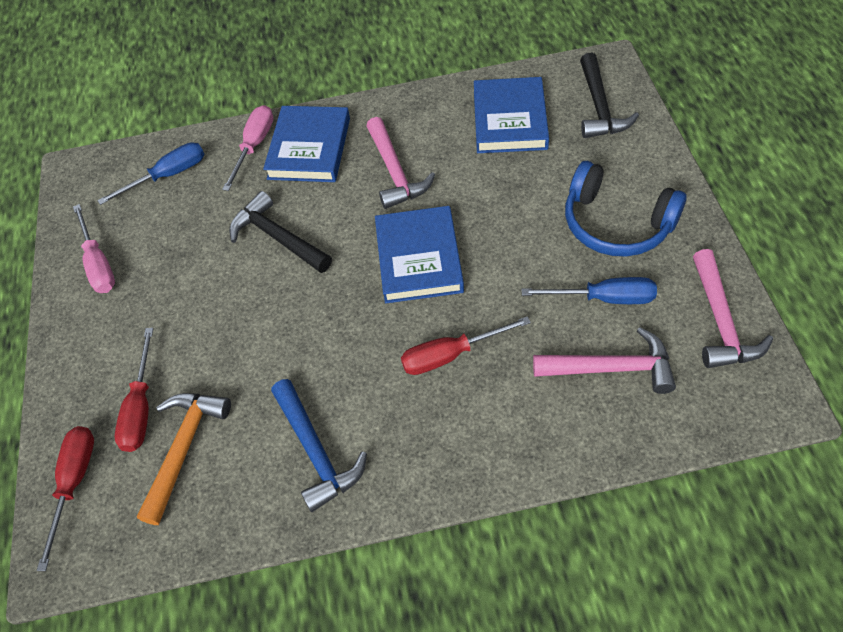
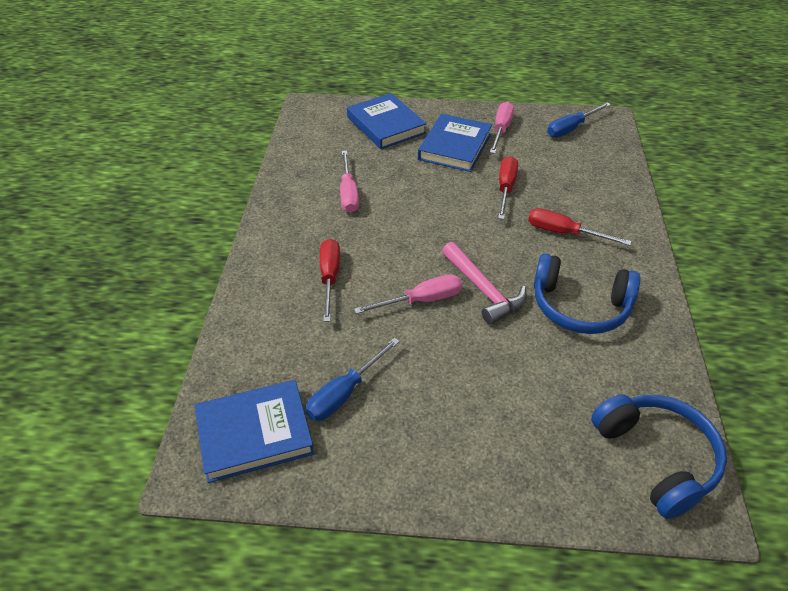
black hammer: 2 -> 0
blue hammer: 1 -> 0
blue headphones: 1 -> 2
orange hammer: 1 -> 0
pink hammer: 3 -> 1
pink screwdriver: 2 -> 3

